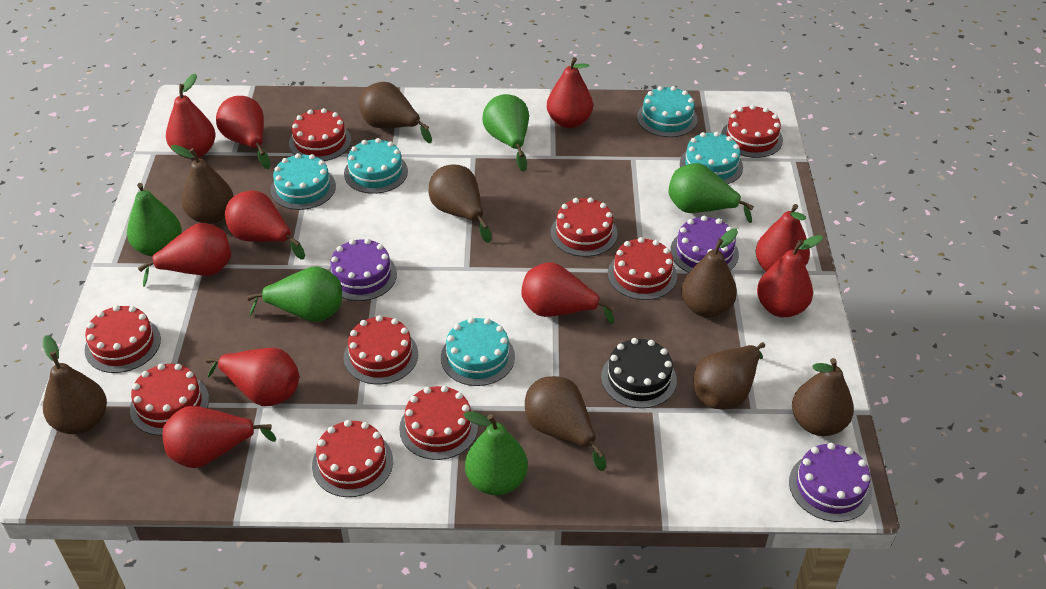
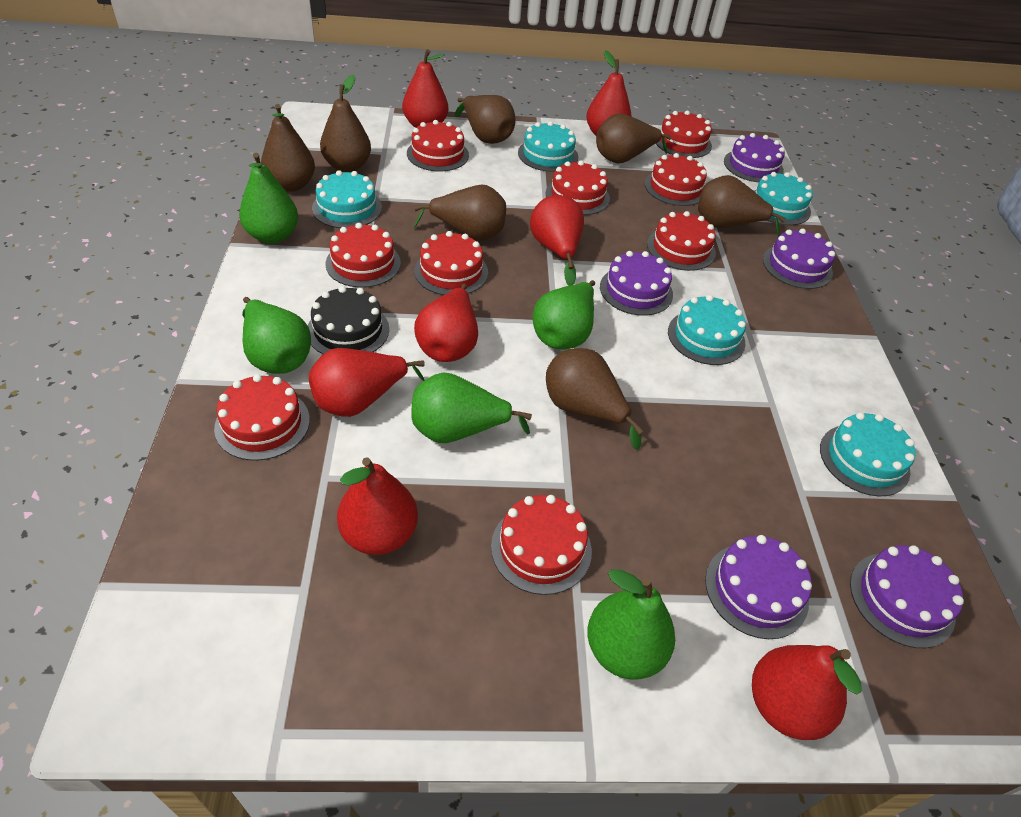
brown pear: 8 -> 7
purple cake: 3 -> 5
red pear: 10 -> 7

